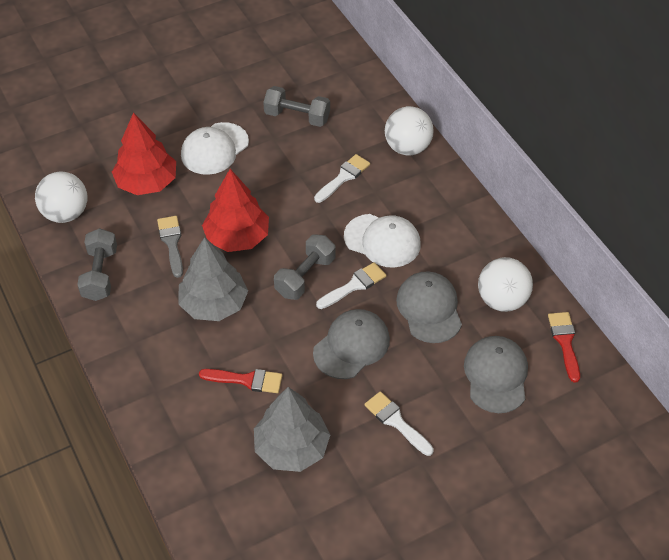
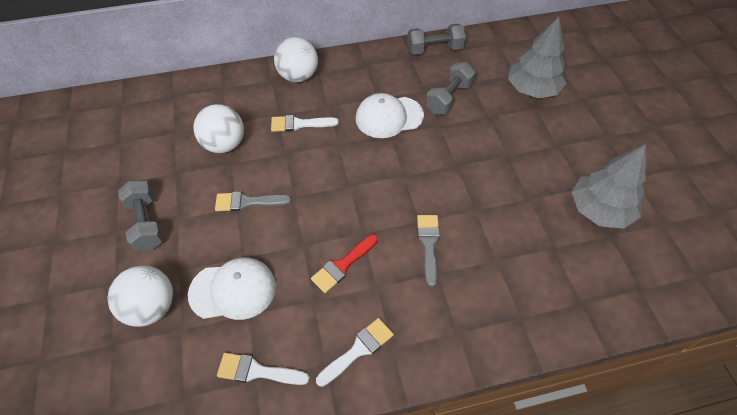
grey brush: 1 -> 2
grey cap: 3 -> 0
red brush: 2 -> 1
red tree: 2 -> 0

